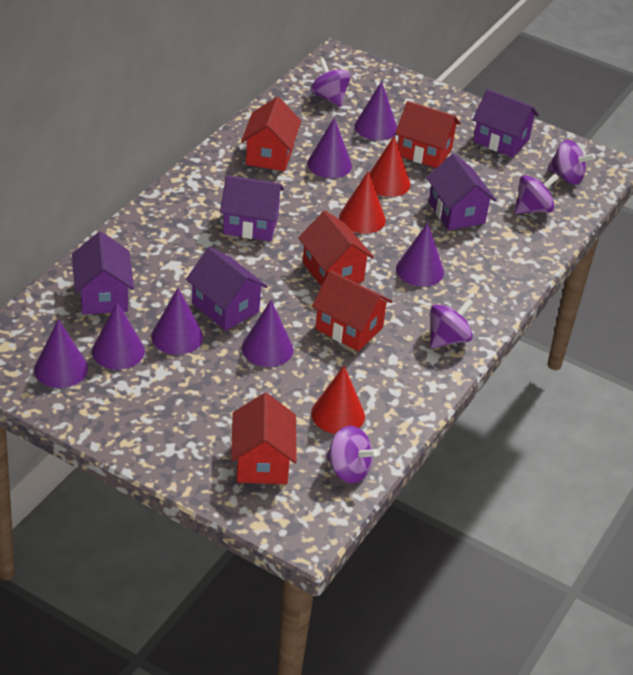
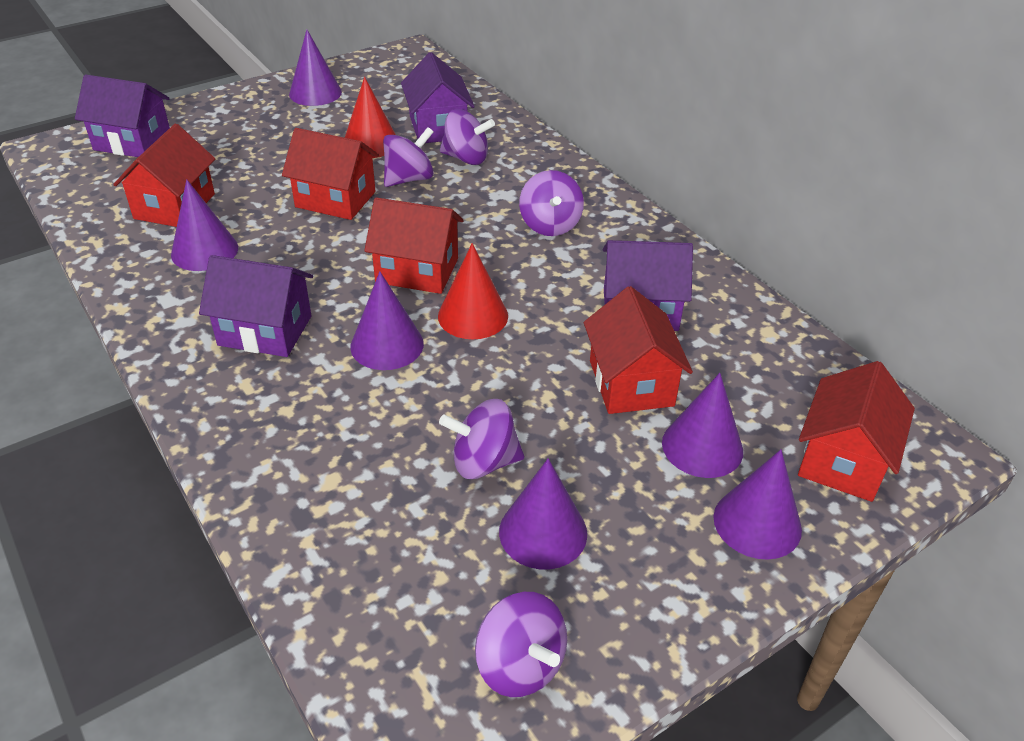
purple cone: 7 -> 6
purple house: 5 -> 4
red cone: 3 -> 2

